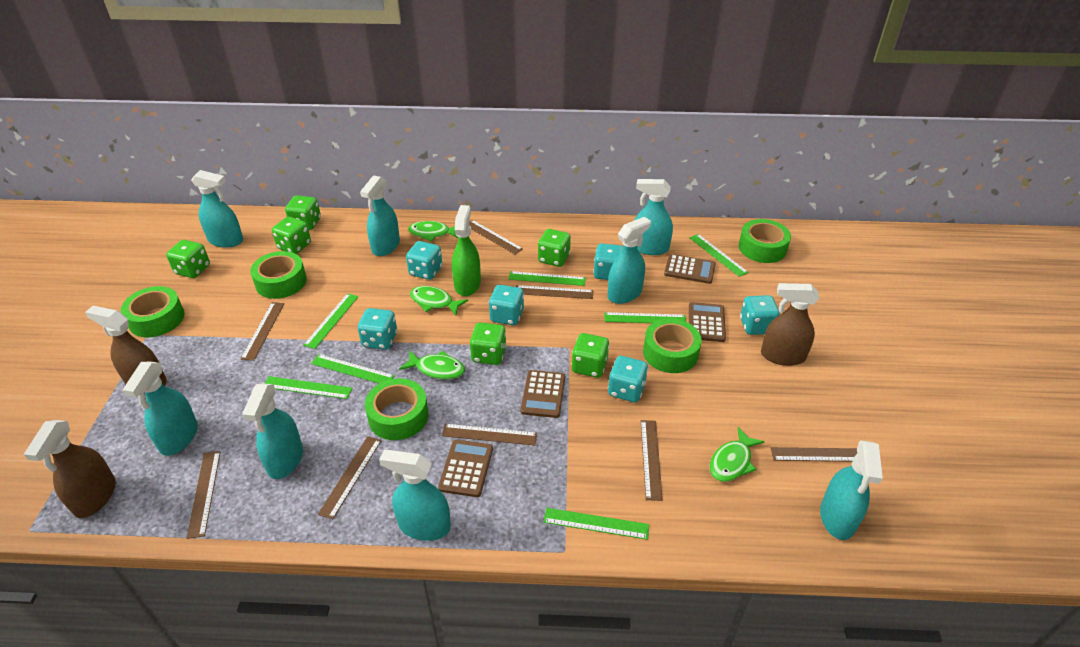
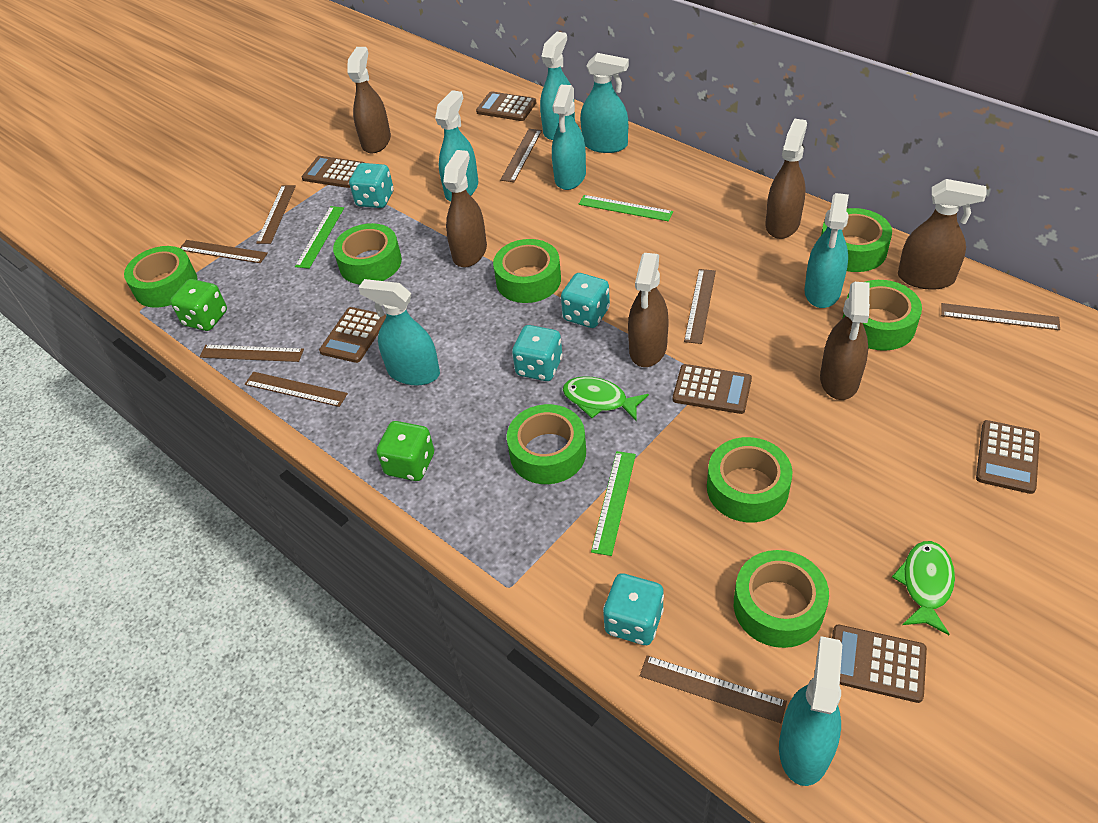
brown calculator: 4 -> 6
brown spray bottle: 3 -> 6
green dice: 6 -> 2
green fish: 4 -> 2
green ruler: 7 -> 3
green spray bottle: 1 -> 0
green tape: 5 -> 8
turquoise dice: 6 -> 4
turquoise spray bottle: 8 -> 7

